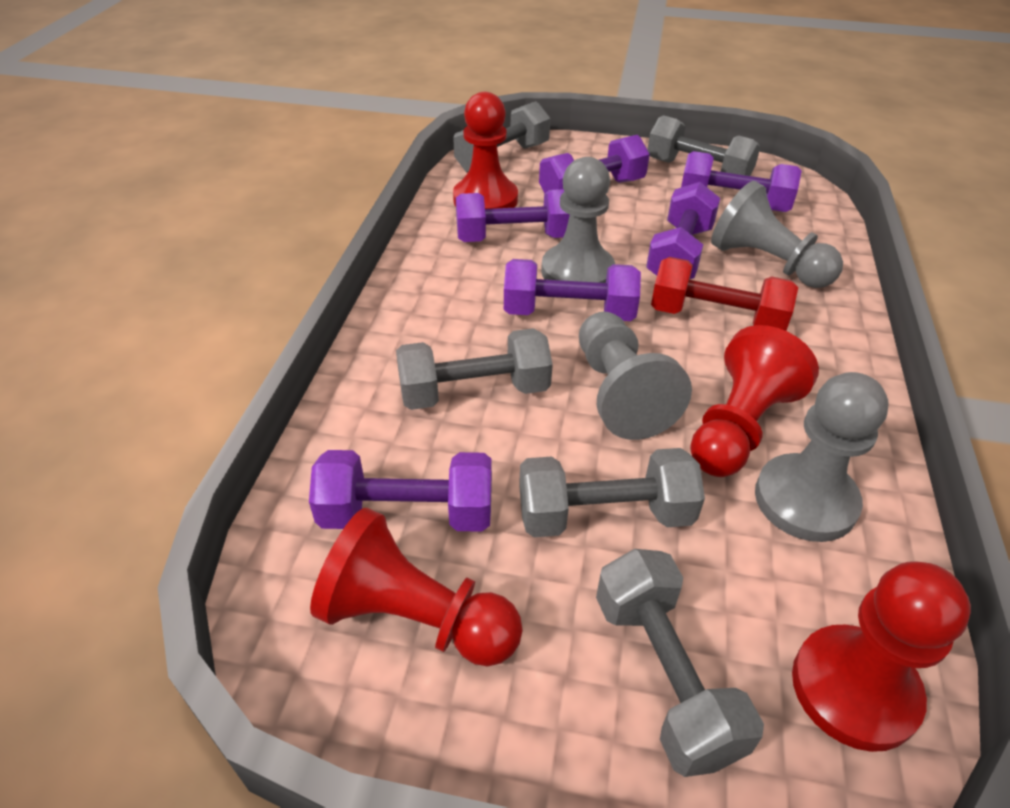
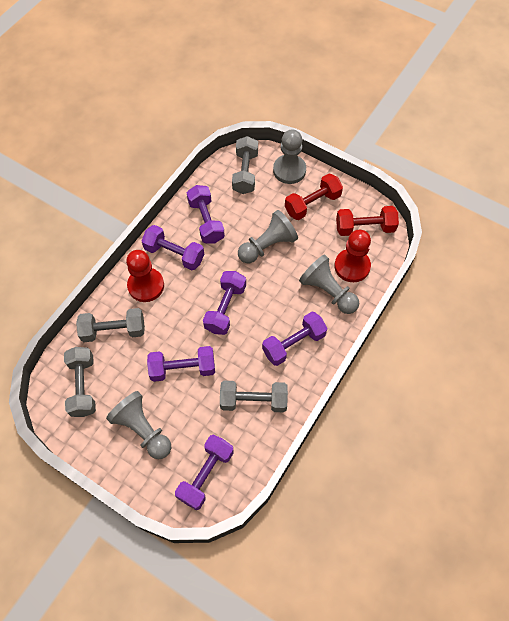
grey dumbbell: 5 -> 4
red dumbbell: 1 -> 2
red pawn: 4 -> 2

